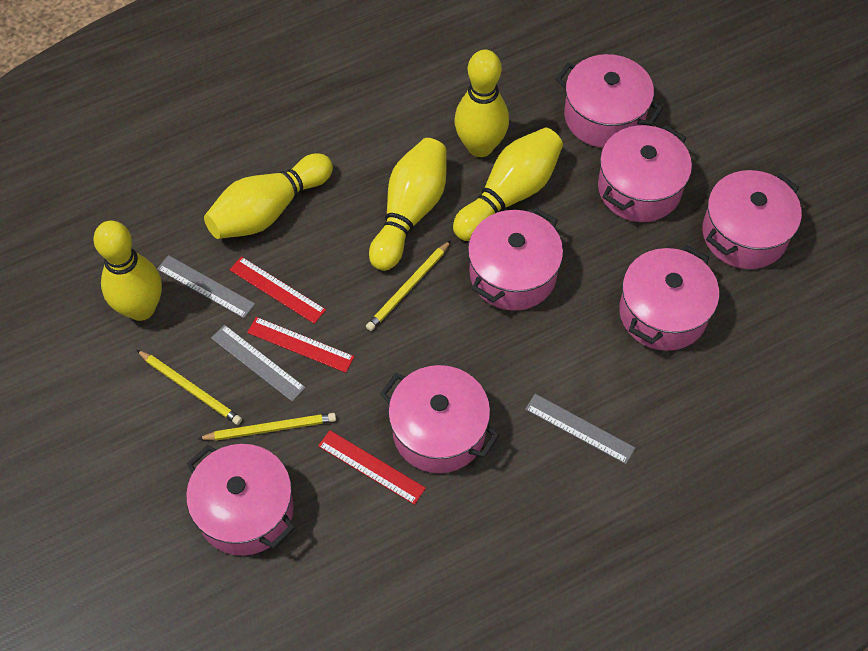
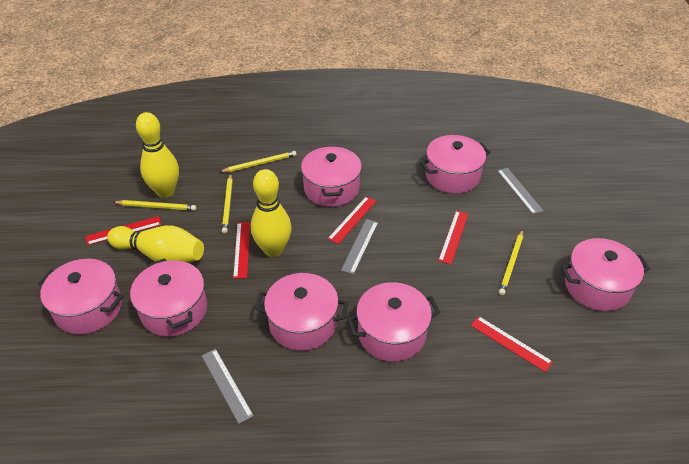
red ruler: 3 -> 5
yellow bowling pin: 5 -> 3
yellow pencil: 3 -> 4

